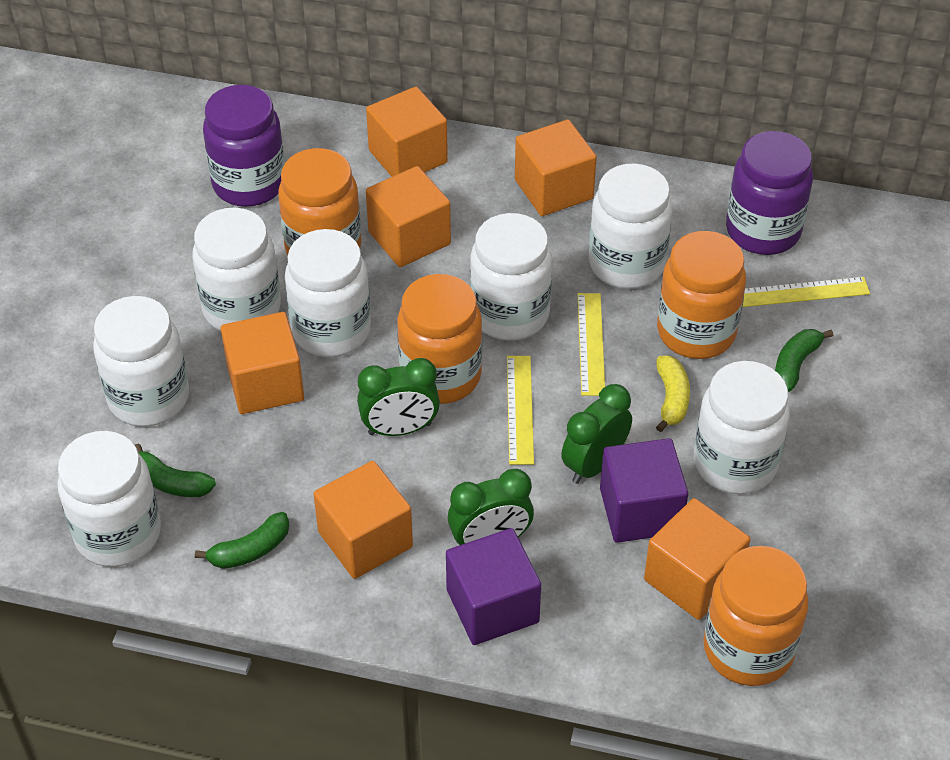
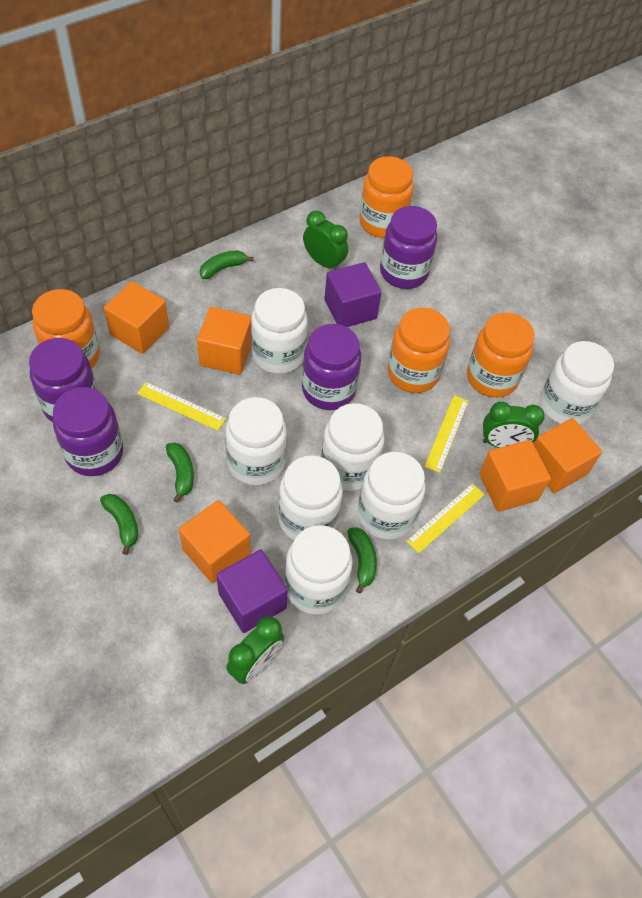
green banana: 3 -> 4
orange cube: 6 -> 5
purple jar: 2 -> 4
yellow banana: 1 -> 0

